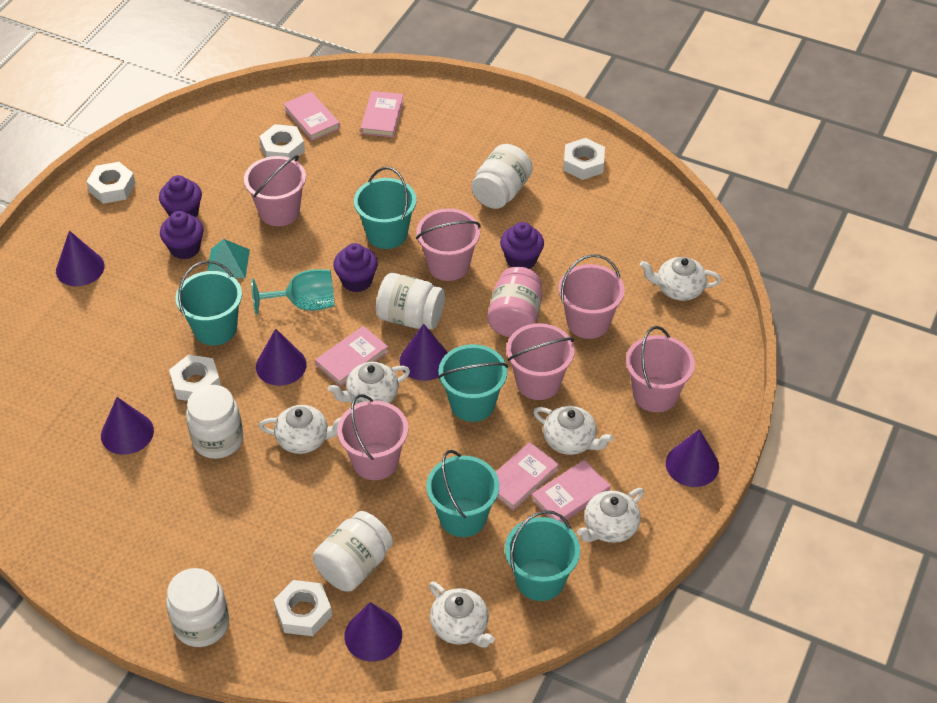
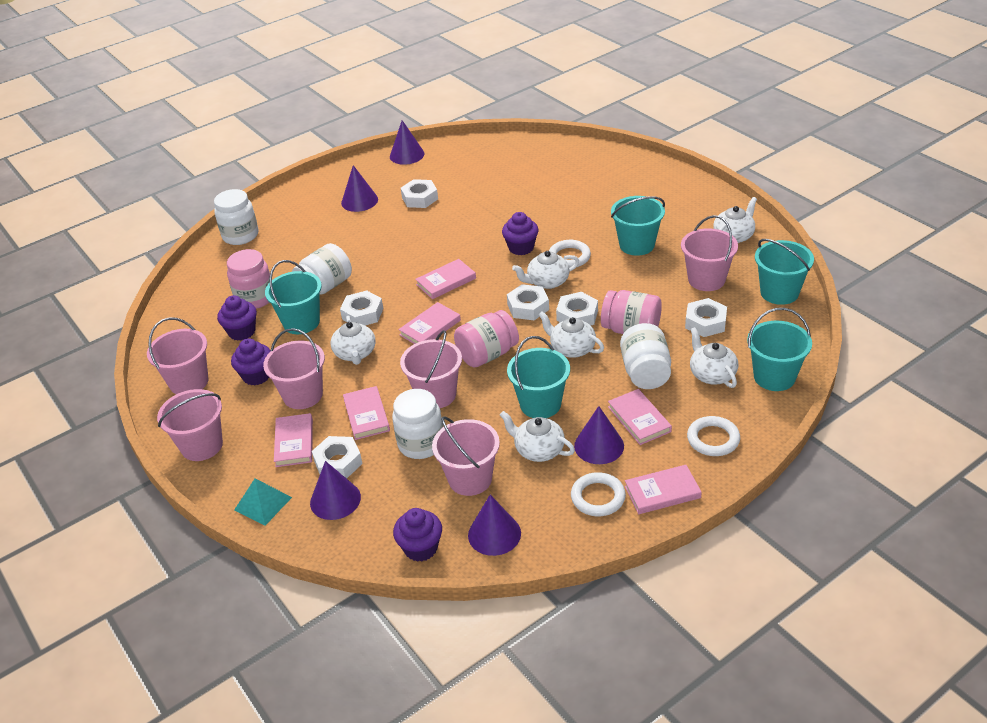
pink book: 5 -> 6
pink jar: 1 -> 3
purple cone: 6 -> 5
turquoise goblet: 1 -> 0
white jar: 5 -> 4
white nut: 5 -> 6
white ring: 0 -> 3

